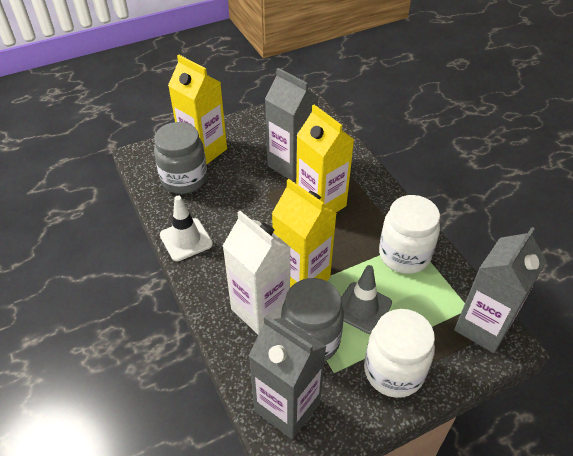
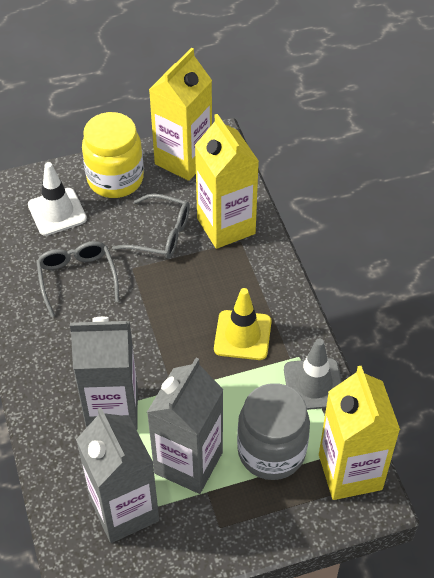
grey glasses: 0 -> 2
grey jar: 2 -> 1
white carton: 1 -> 0
white jar: 2 -> 0
yellow jar: 0 -> 1
yellow traffic cone: 0 -> 1

